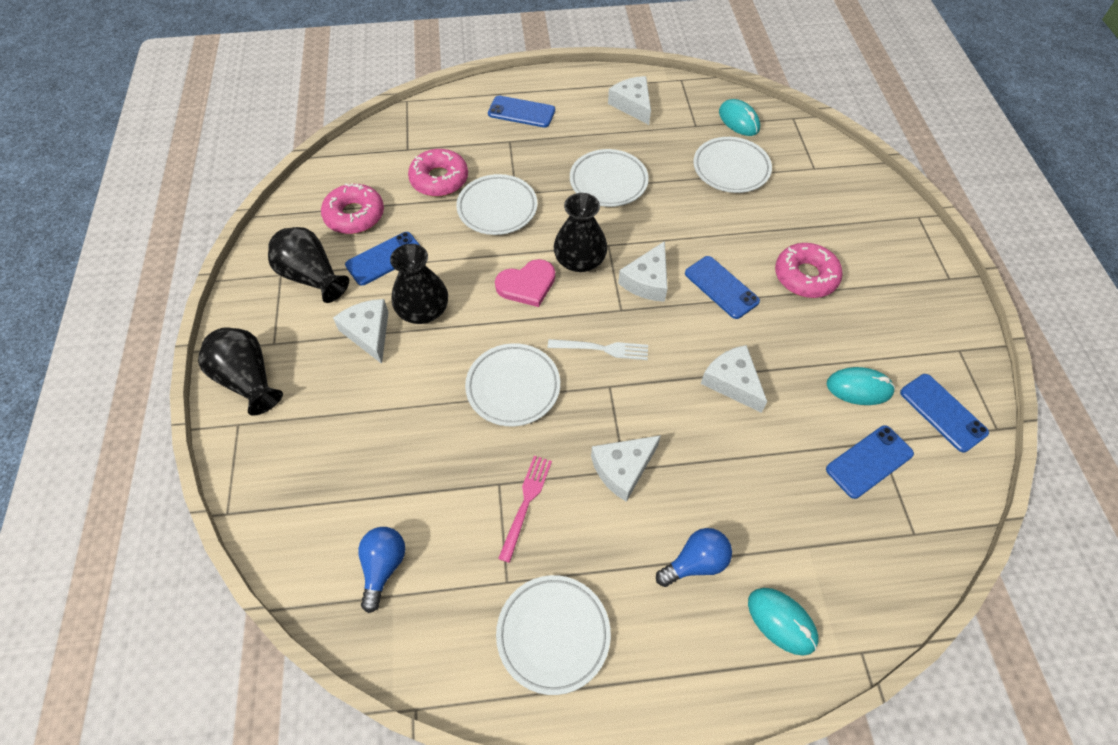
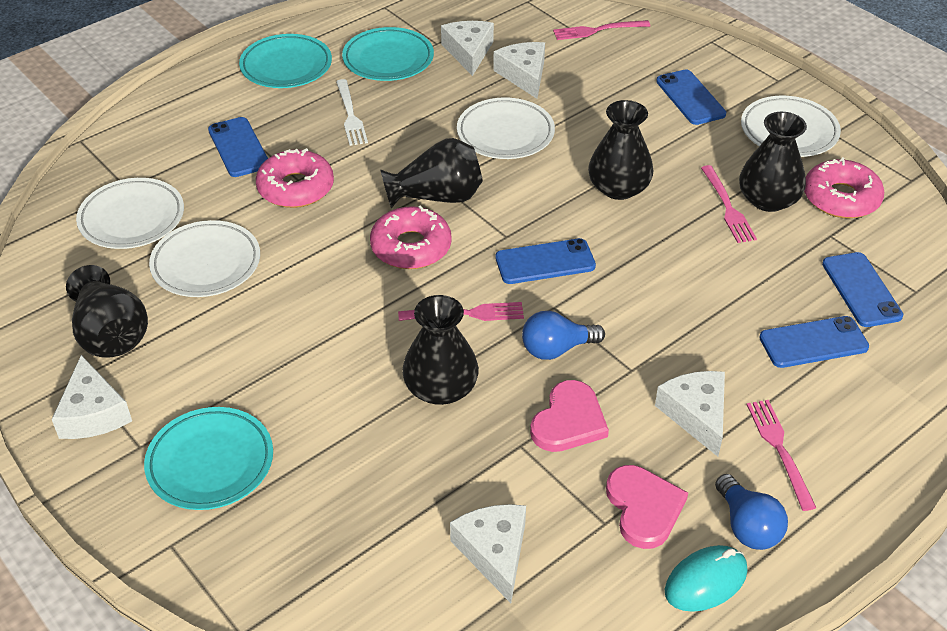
black vase: 4 -> 5
pink fork: 1 -> 4
pink heart: 1 -> 2
turquoise mouse: 3 -> 1
turquoise plate: 0 -> 3
white plate: 5 -> 4

